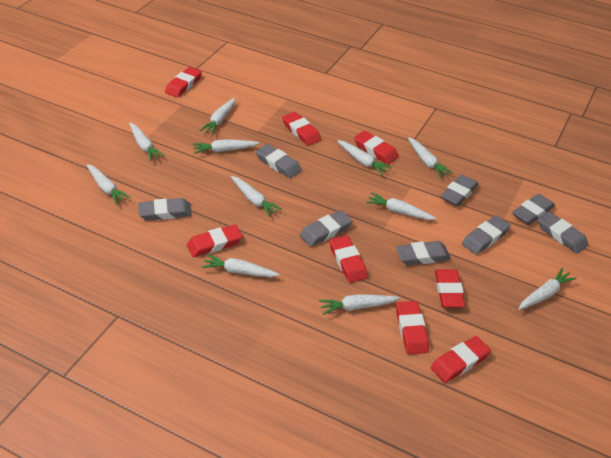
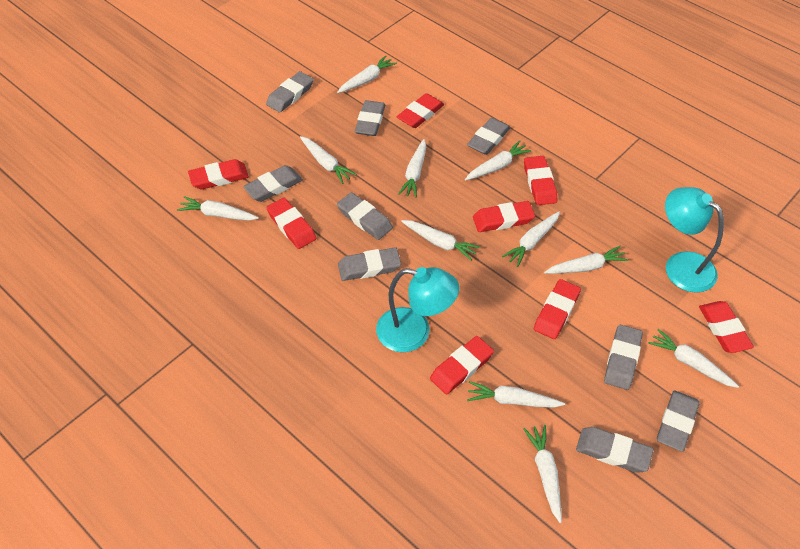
grey eraser: 8 -> 9
turquoise lamp: 0 -> 2

